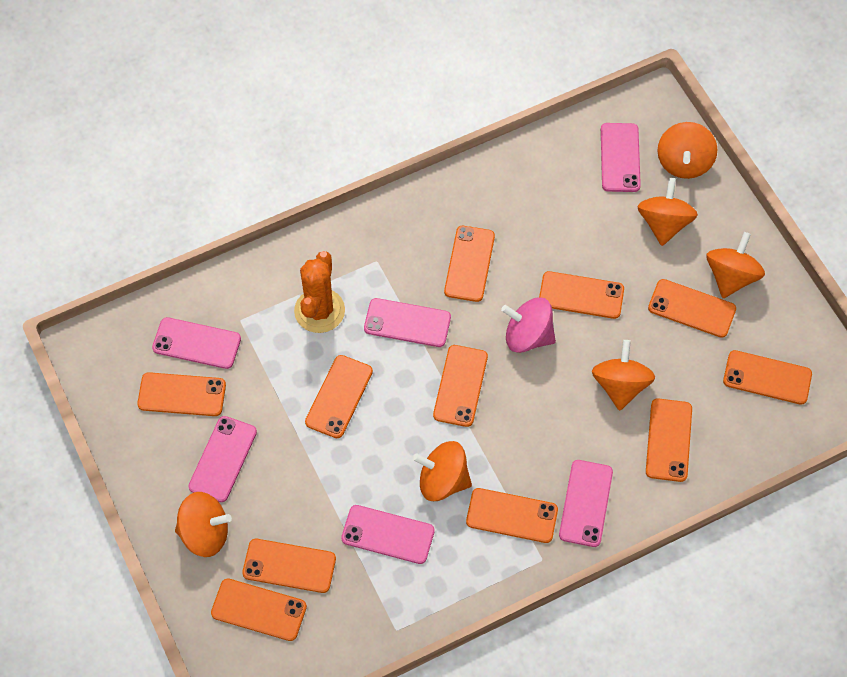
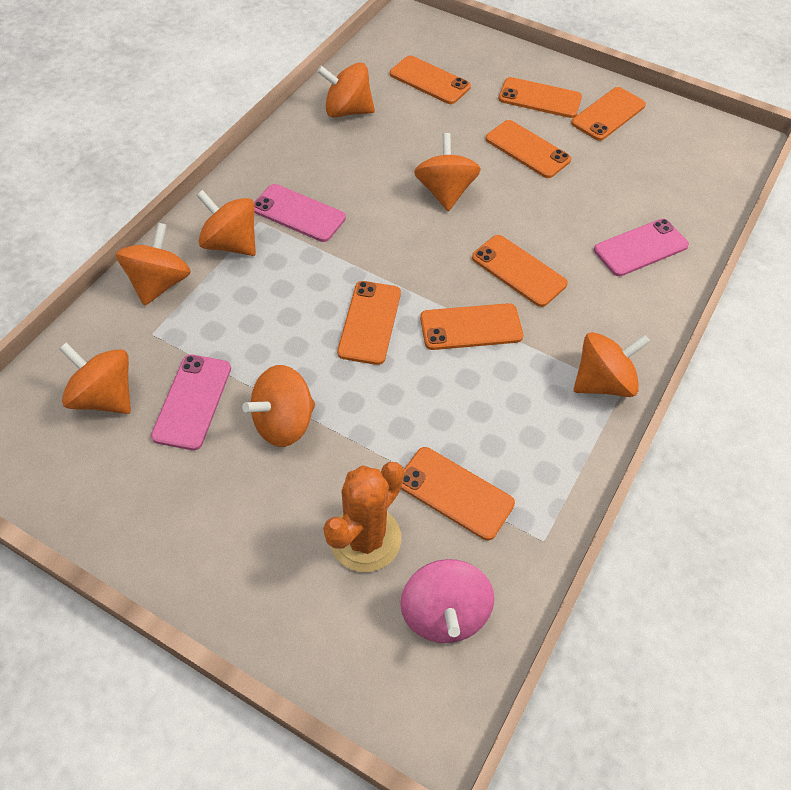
orange phone: 11 -> 8
orange spinning top: 6 -> 7
pink phone: 6 -> 3

